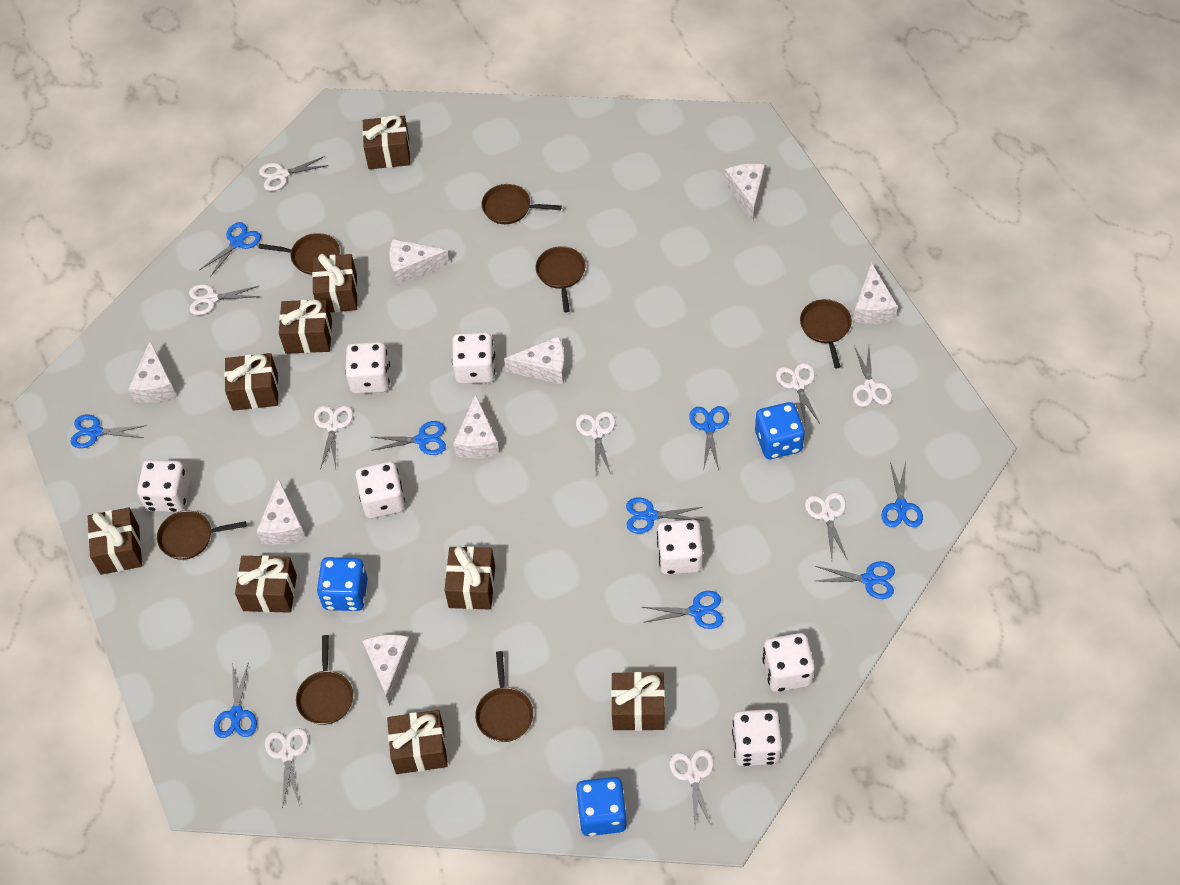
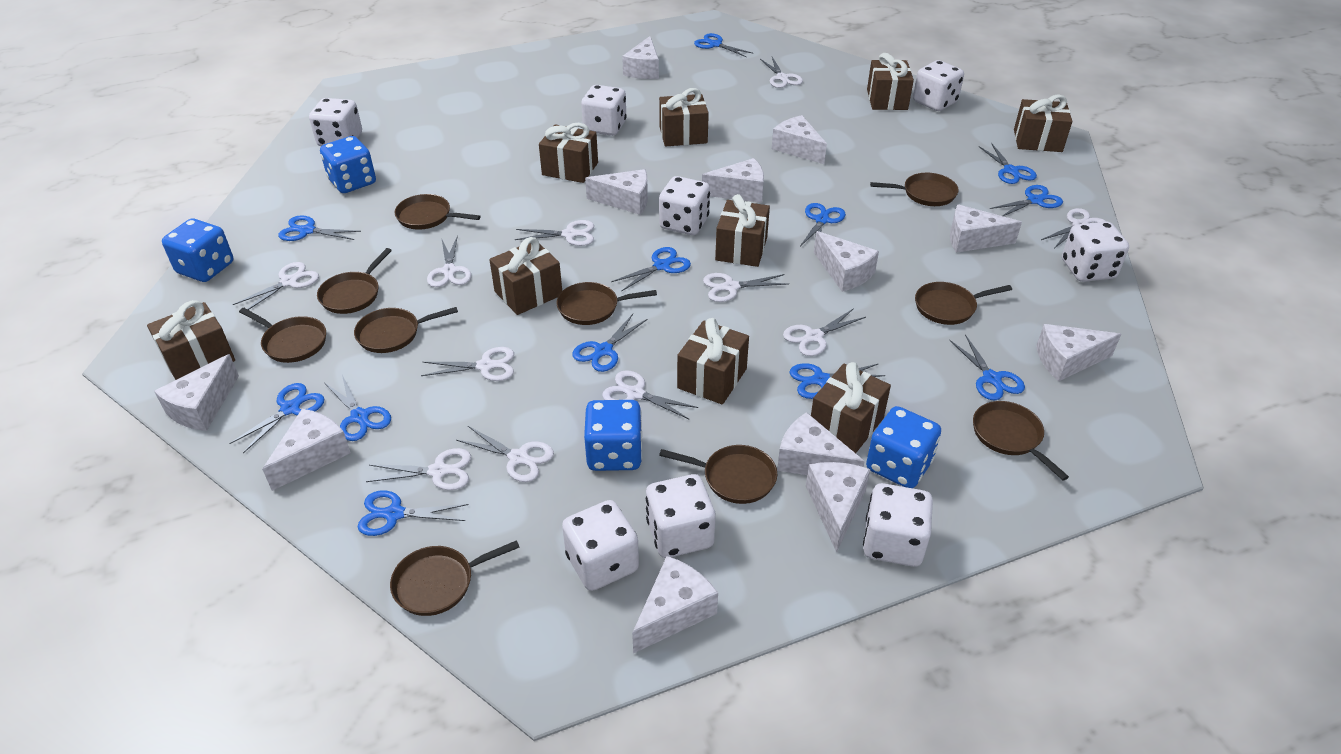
blue dice: 3 -> 4
blue scissors: 9 -> 12
brown pan: 7 -> 10
white cheese: 8 -> 12
white dice: 7 -> 8
white scissors: 9 -> 11

